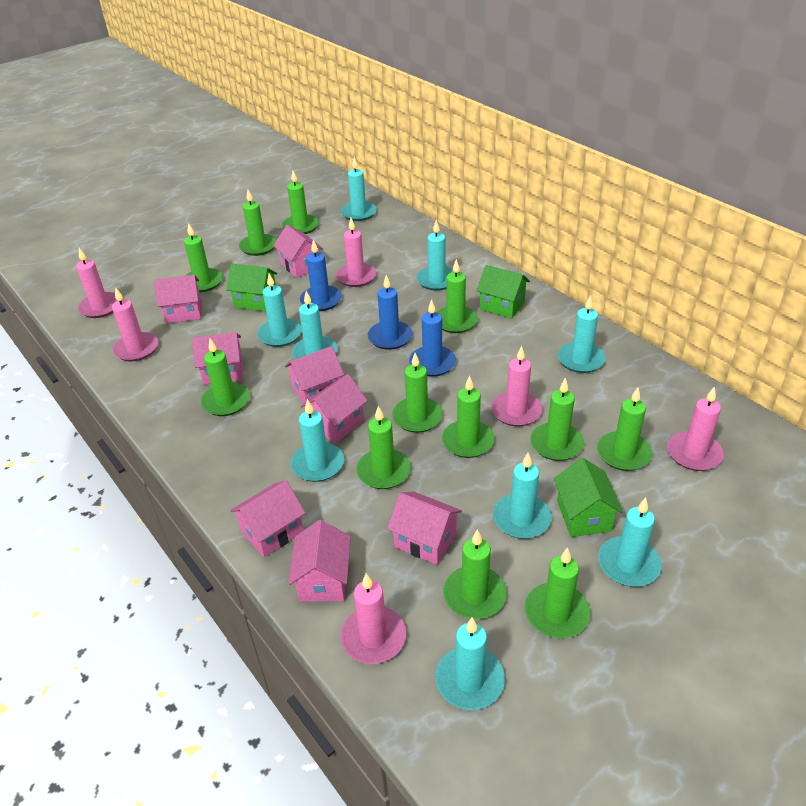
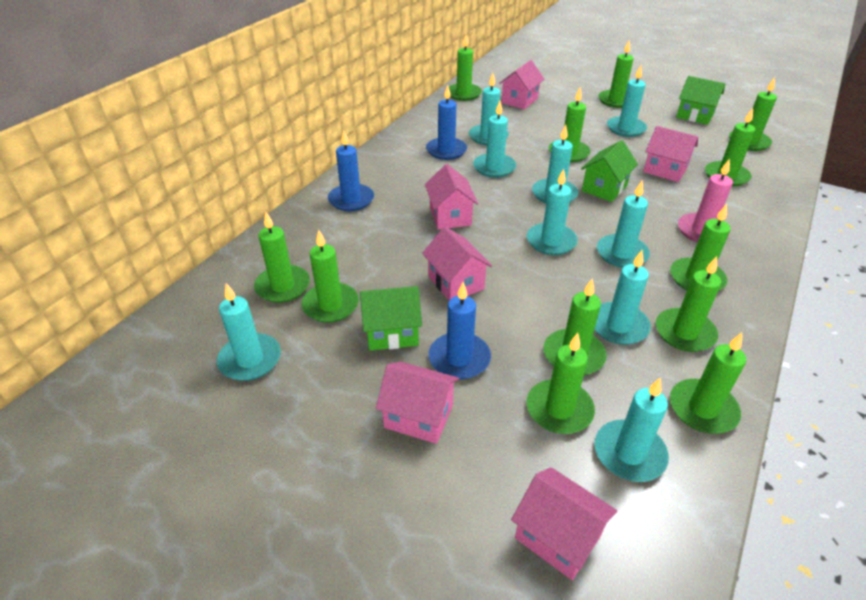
pink candle: 6 -> 1
pink house: 8 -> 6

